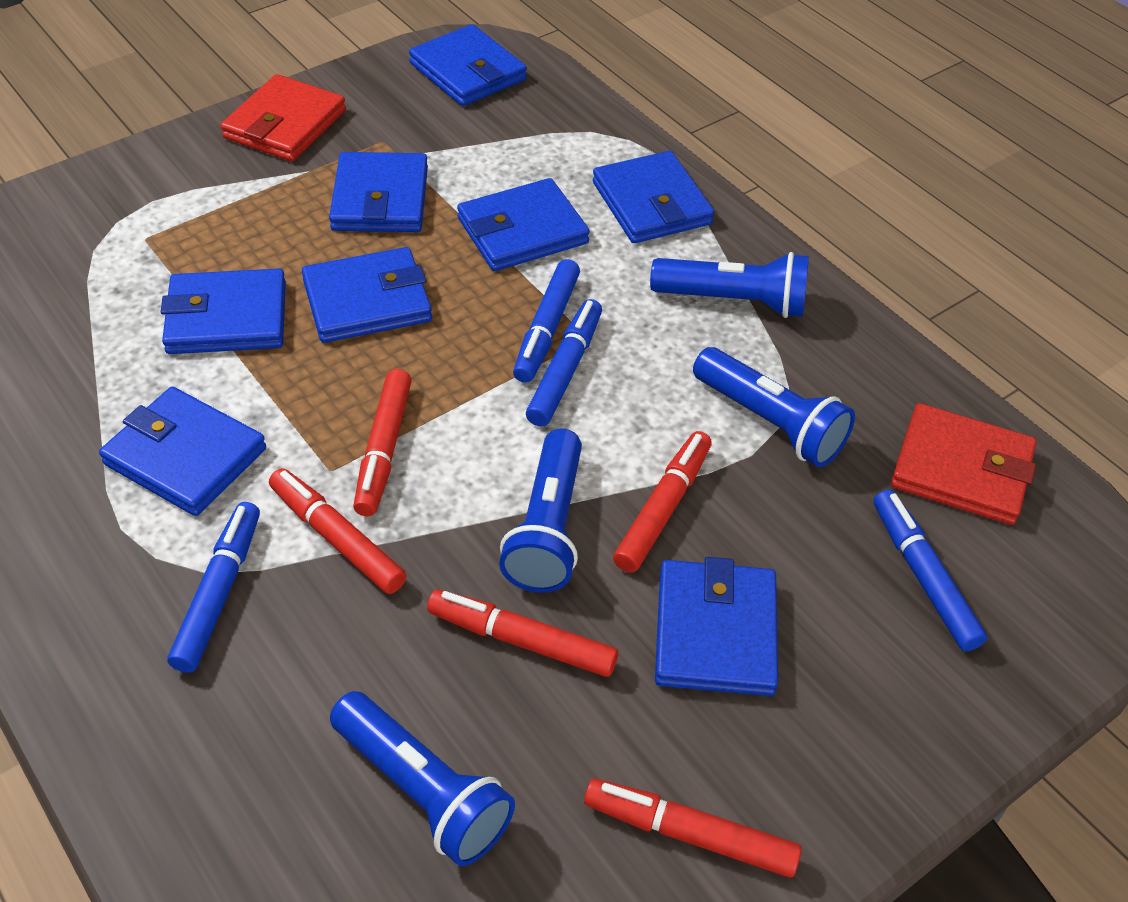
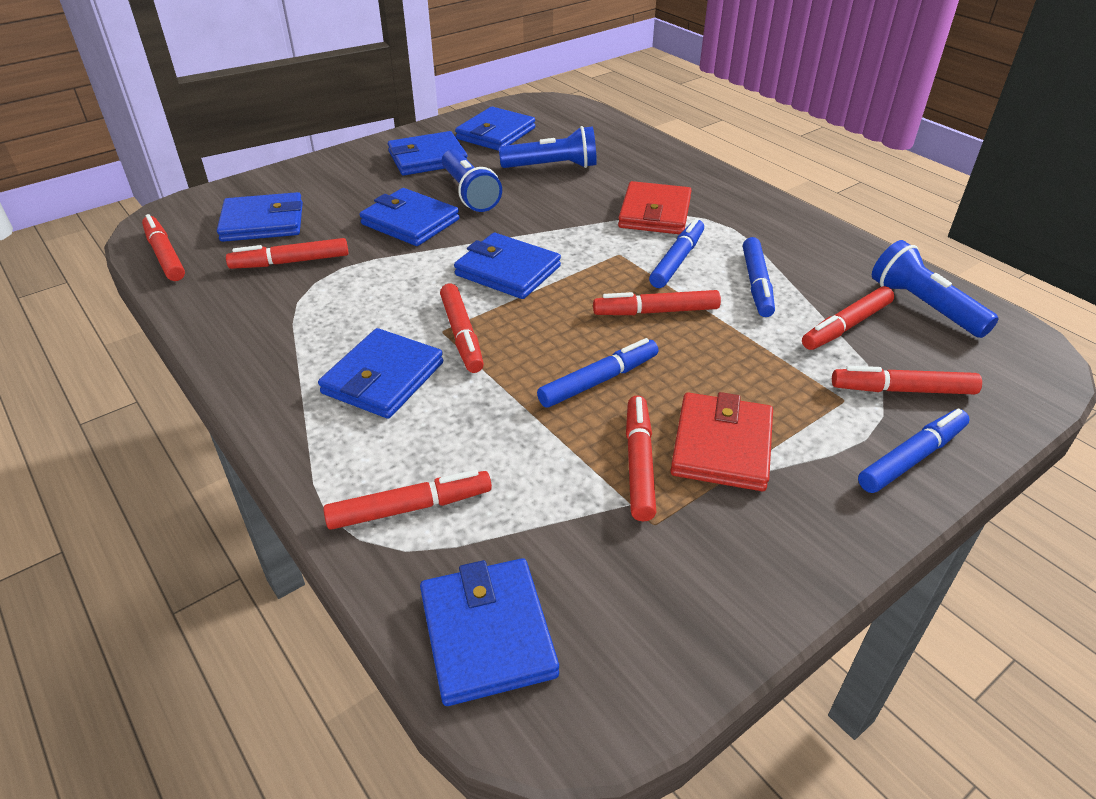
blue flashlight: 4 -> 3
blue wallet: 8 -> 7
red marker: 5 -> 8

